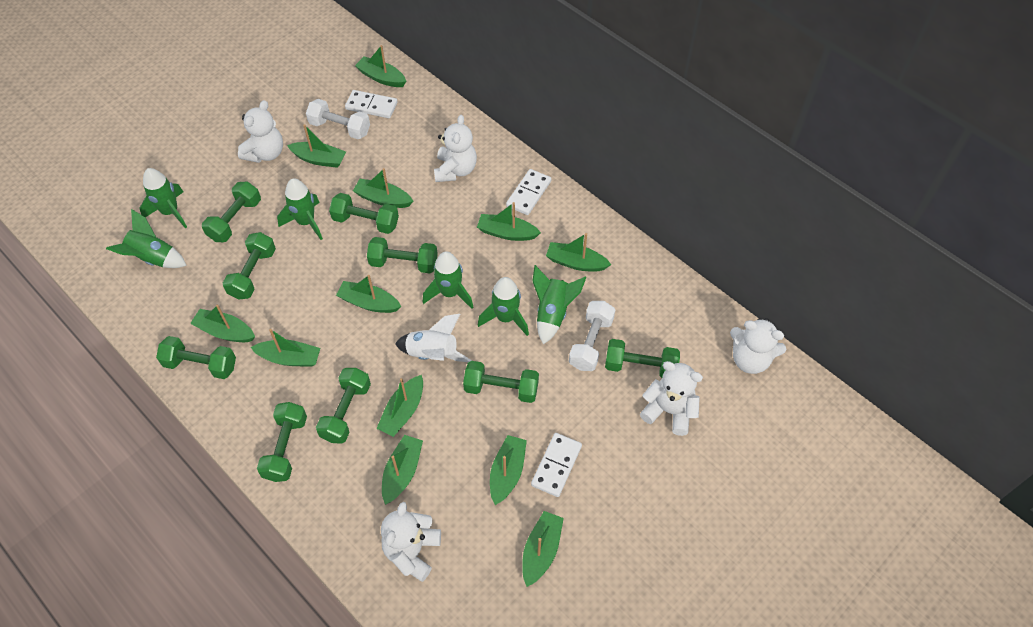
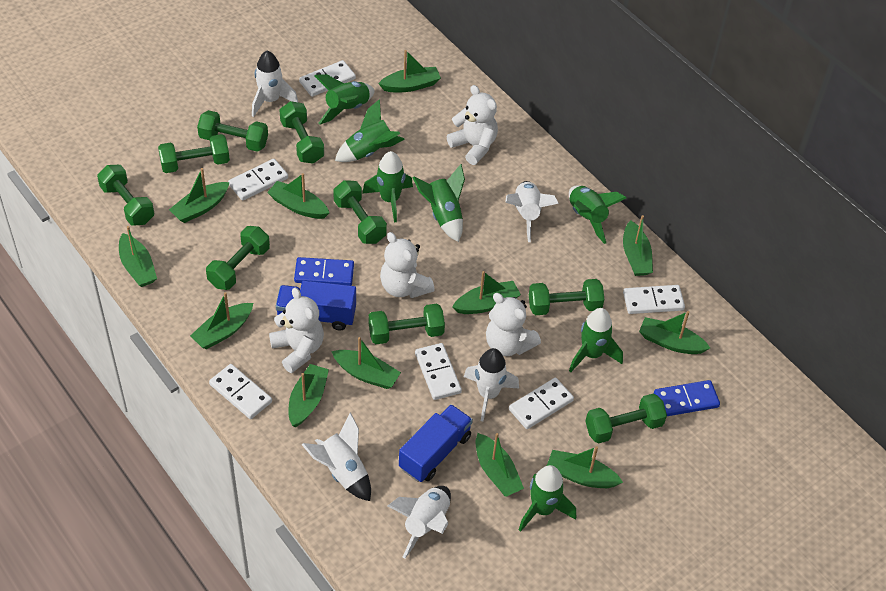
blue domino: 0 -> 2
blue truck: 0 -> 2
green rocket: 6 -> 7
white domino: 3 -> 6
white dumbbell: 2 -> 0
white rocket: 1 -> 5
white teddy bear: 5 -> 4

